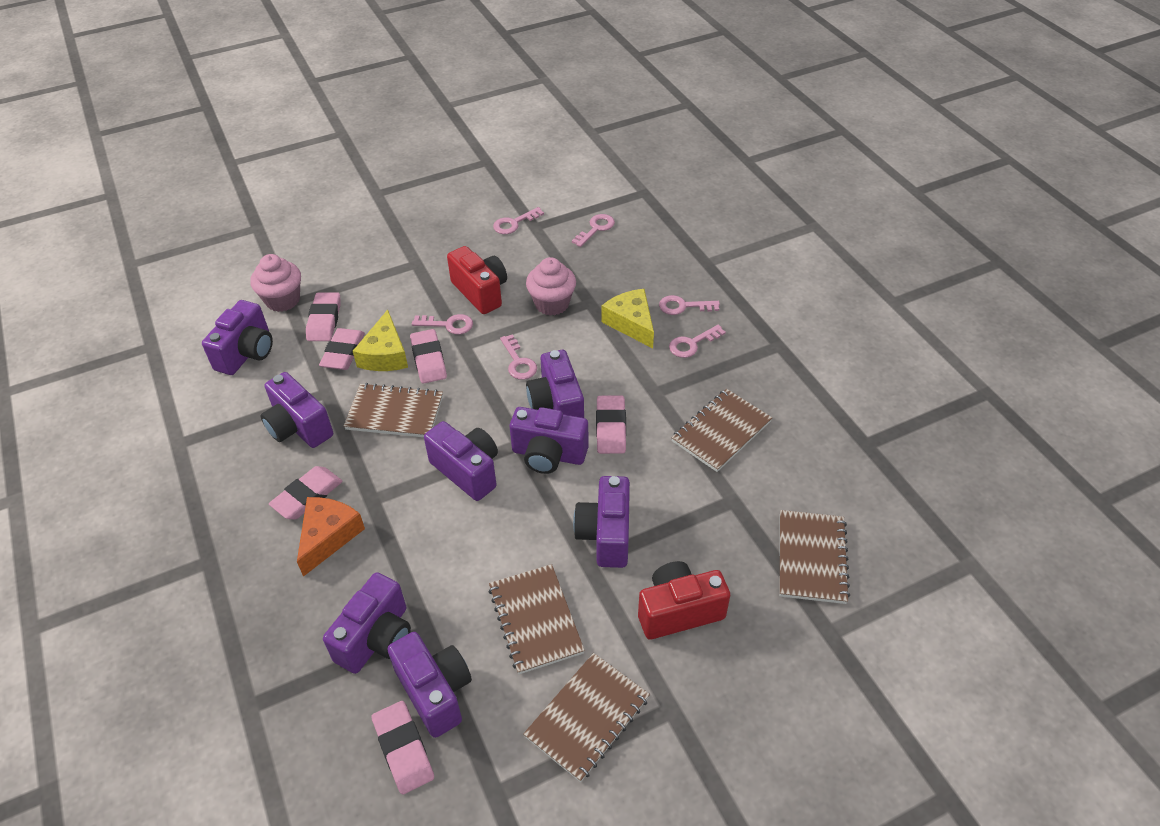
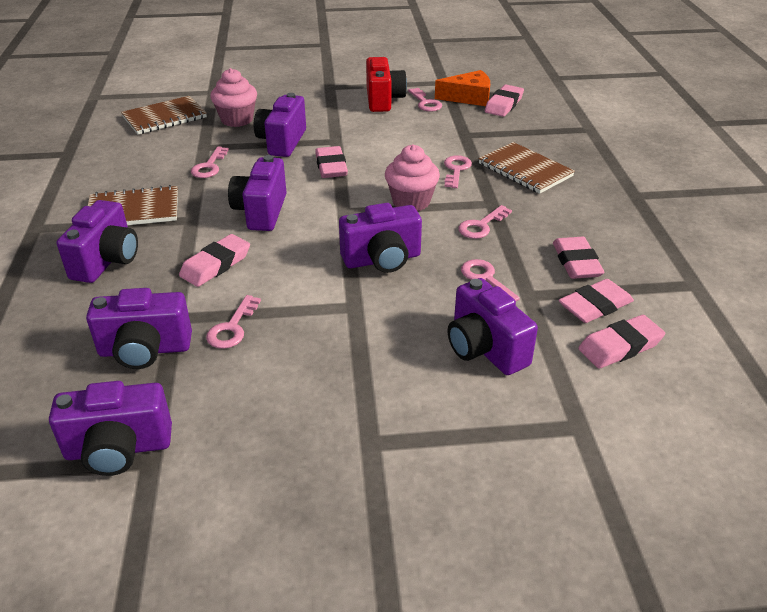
brown notebook: 5 -> 3
purple camera: 8 -> 7
red camera: 2 -> 1
yellow cheese: 2 -> 0

